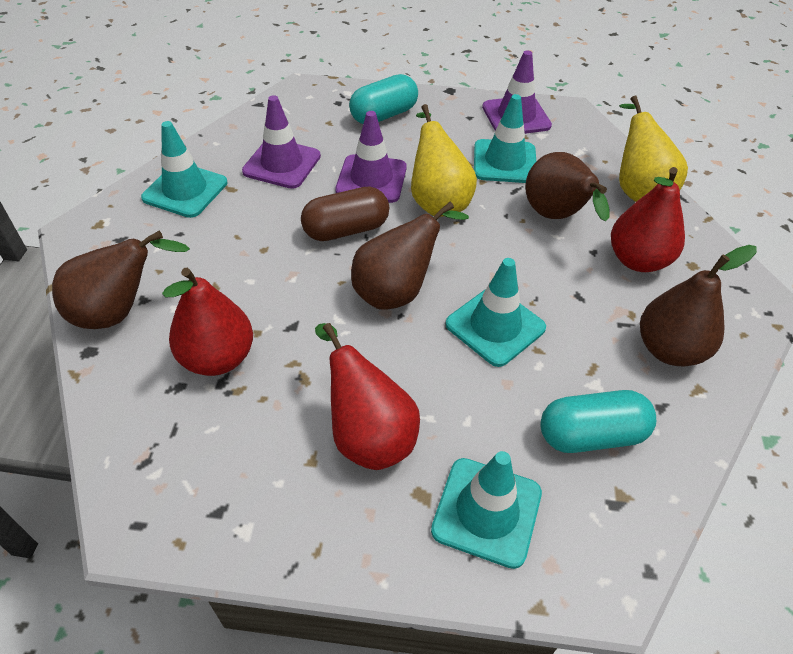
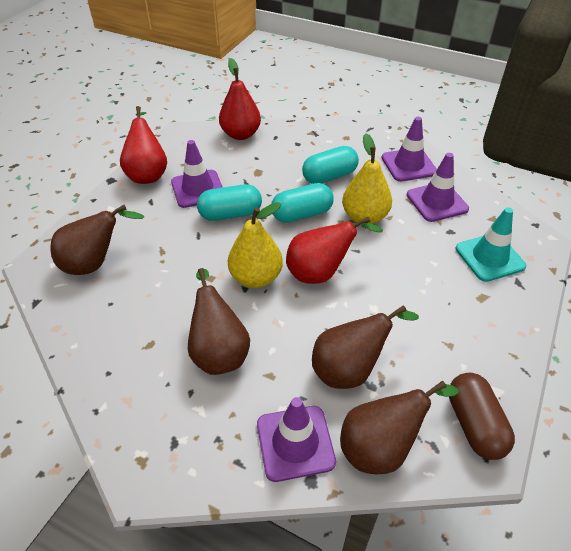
purple traffic cone: 3 -> 4
turquoise capsule: 2 -> 3
turquoise traffic cone: 4 -> 1

